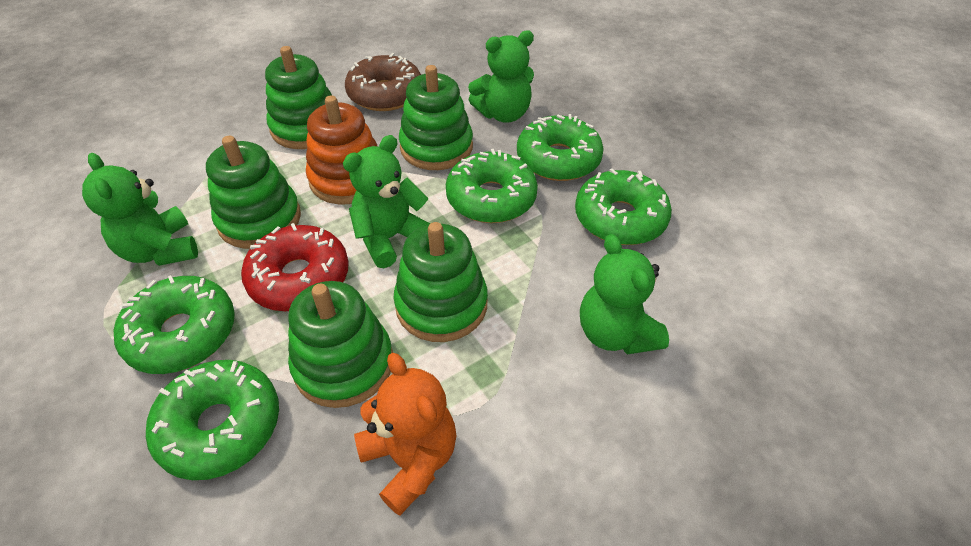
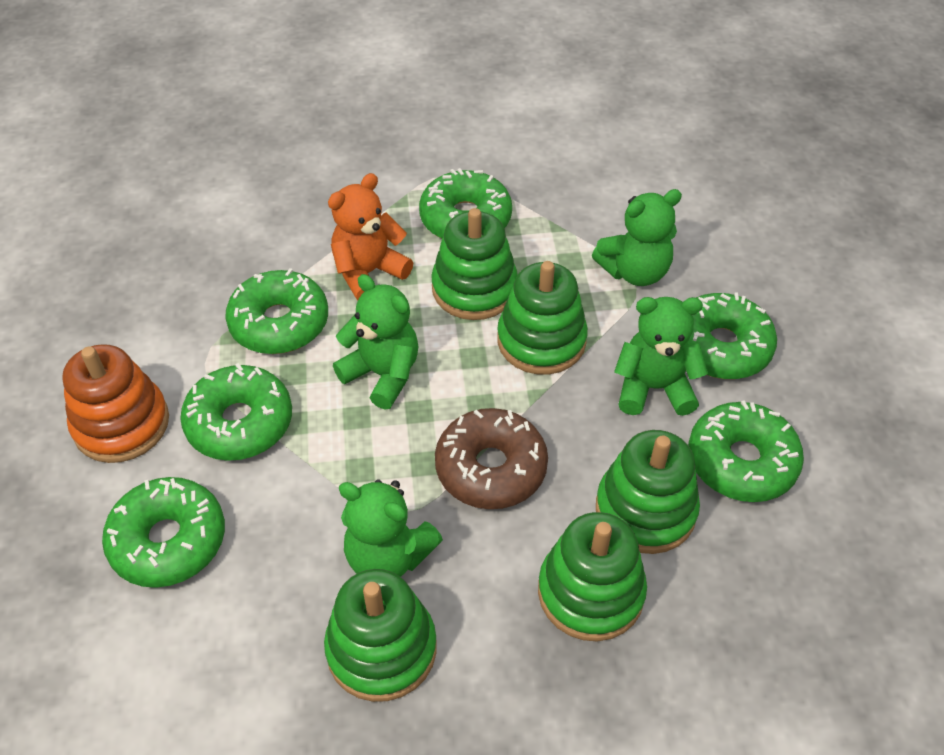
green donut: 5 -> 6
red donut: 1 -> 0

